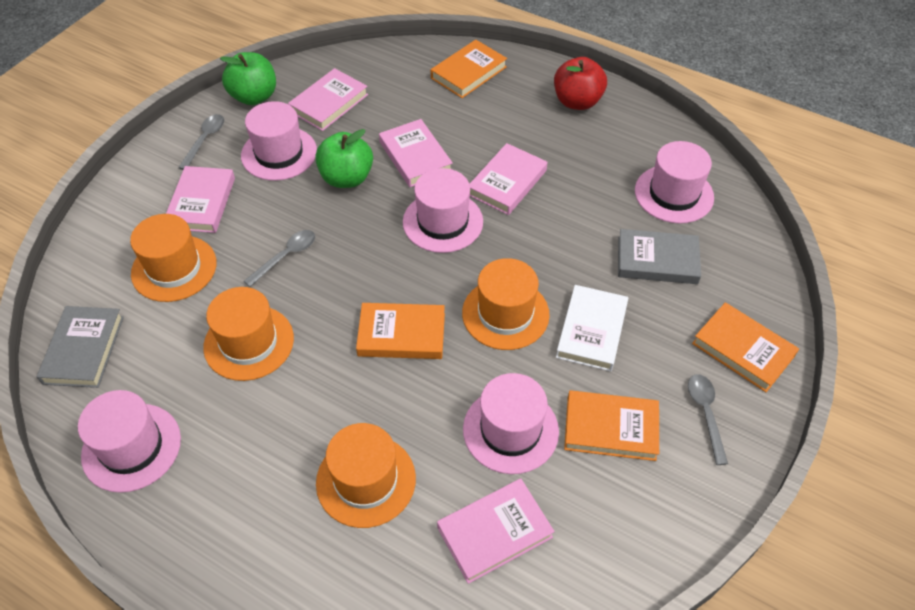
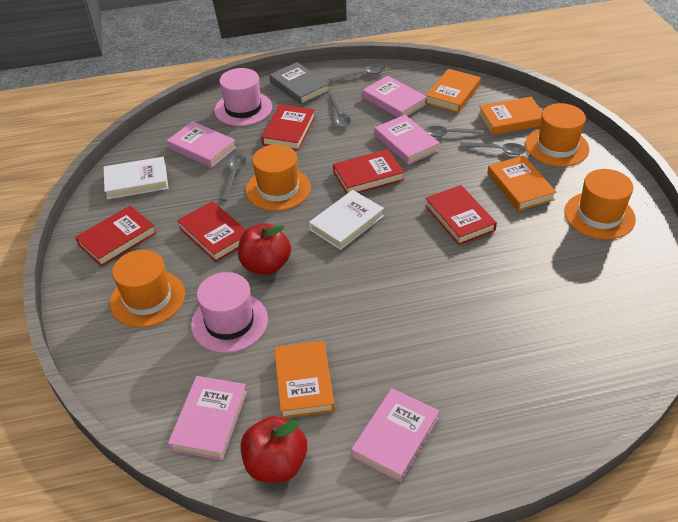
green apple: 2 -> 0
grey book: 2 -> 1
grey spoon: 3 -> 5
pink hat: 5 -> 2
red apple: 1 -> 2
red book: 0 -> 5
white book: 1 -> 2

